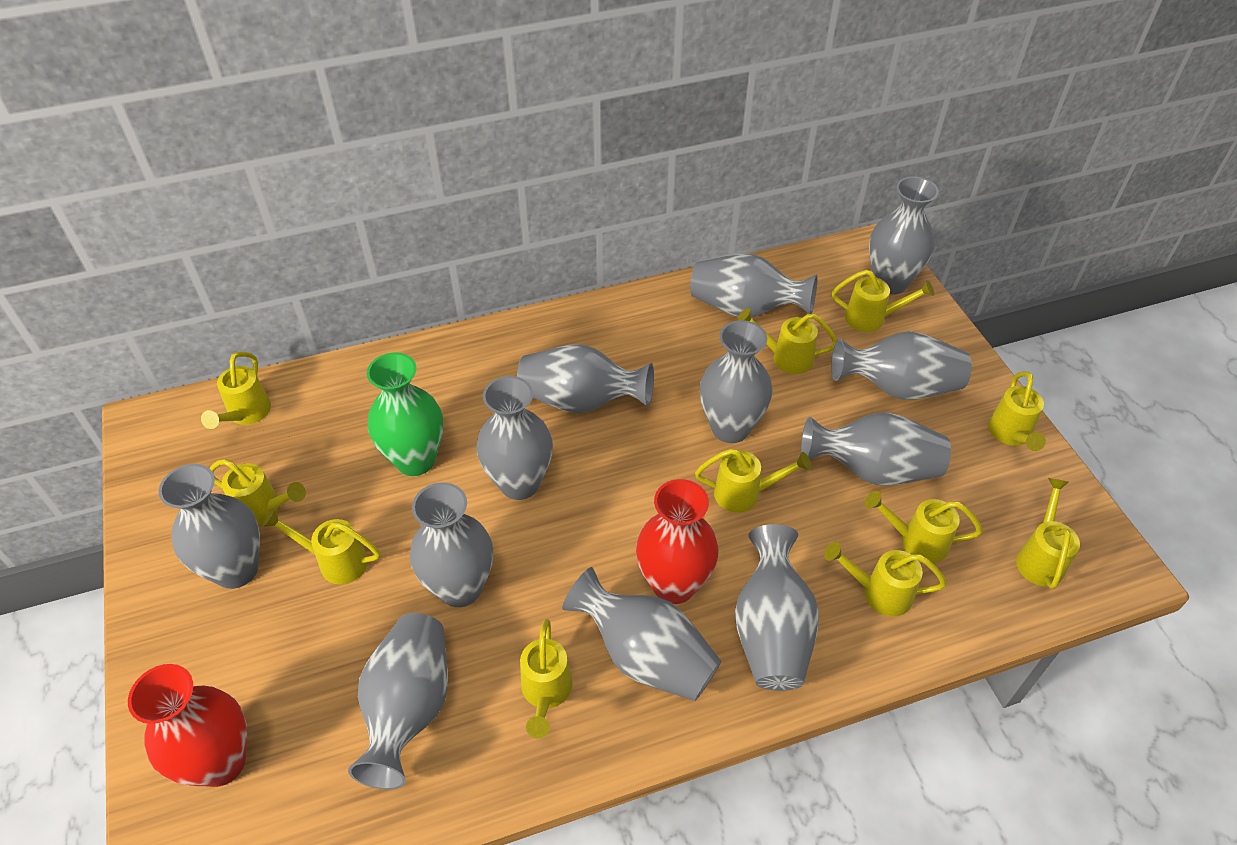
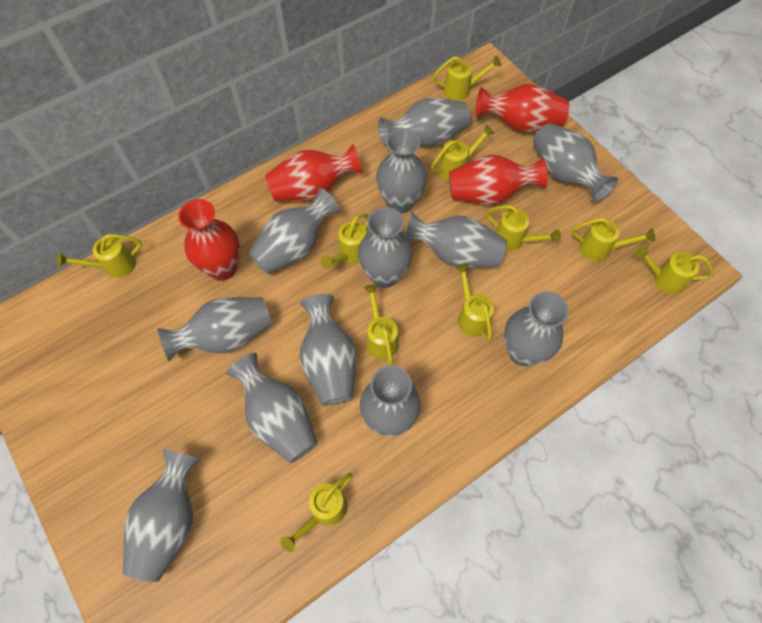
green vase: 1 -> 0
red vase: 2 -> 4
yellow watering can: 11 -> 10

